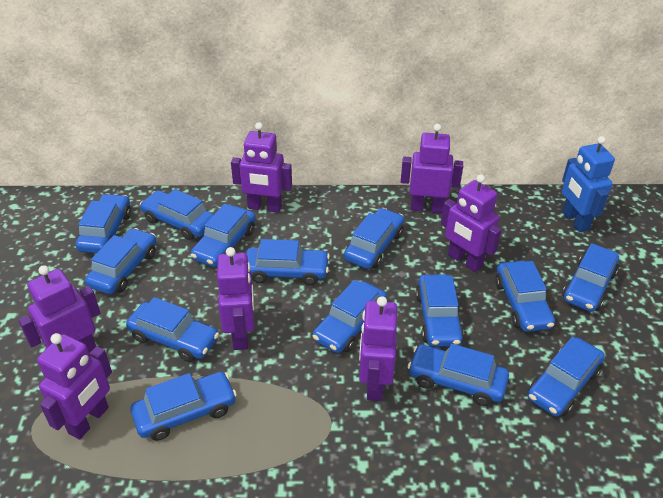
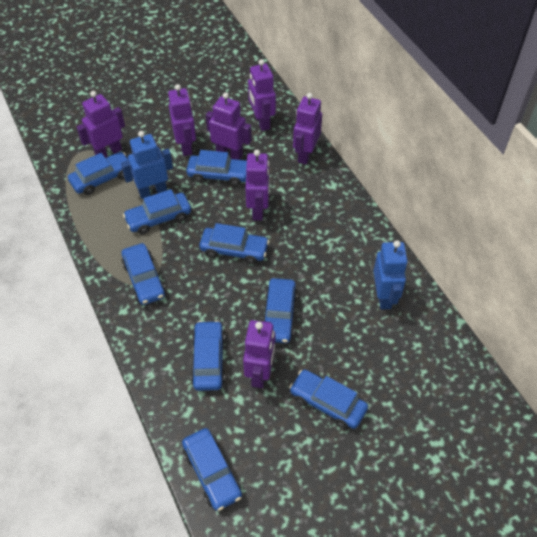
blue car: 14 -> 9
blue robot: 1 -> 2

